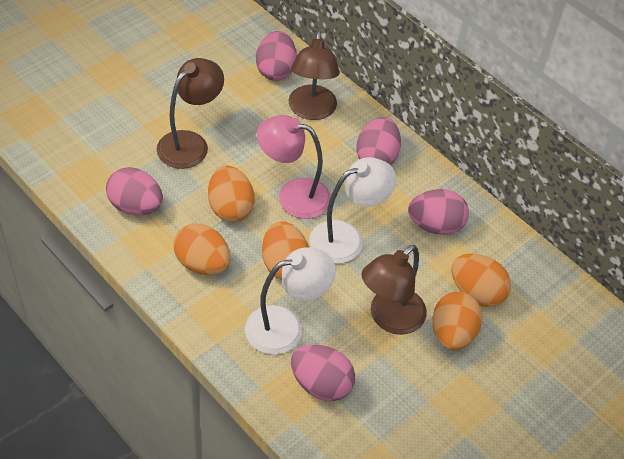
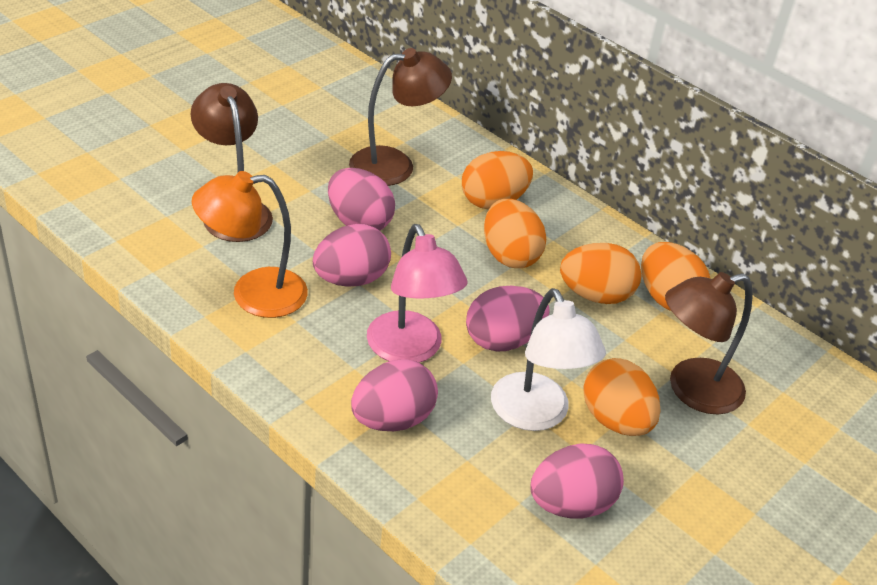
orange lamp: 0 -> 1
white lamp: 2 -> 1

